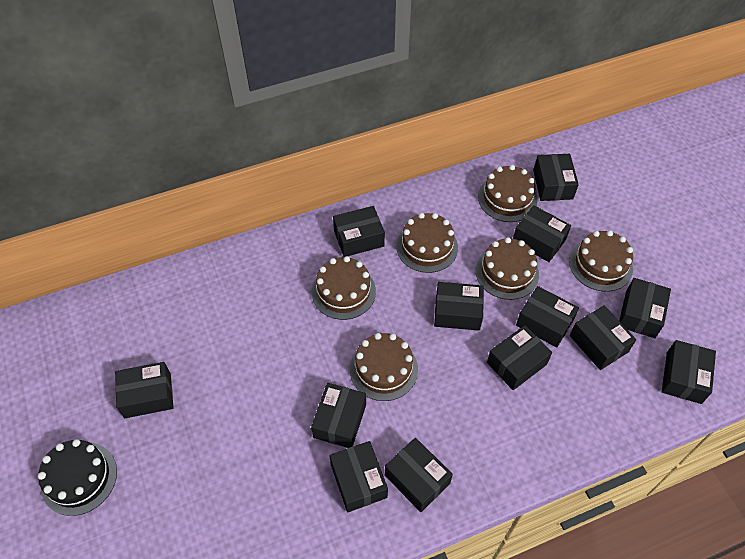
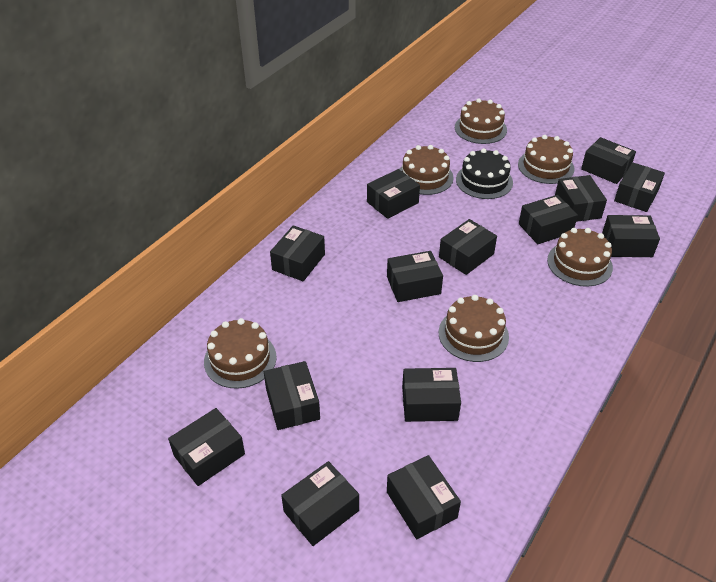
black box: 13 -> 14

